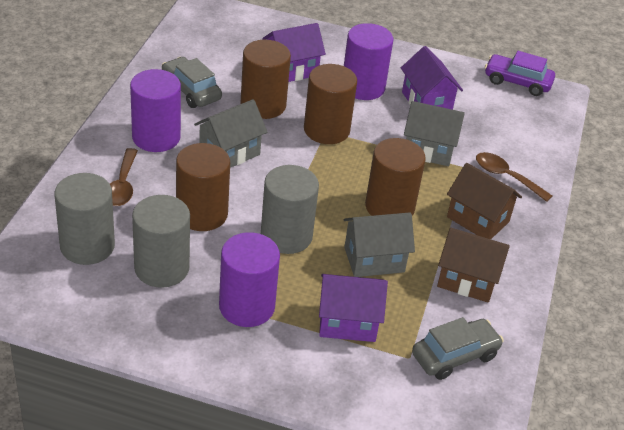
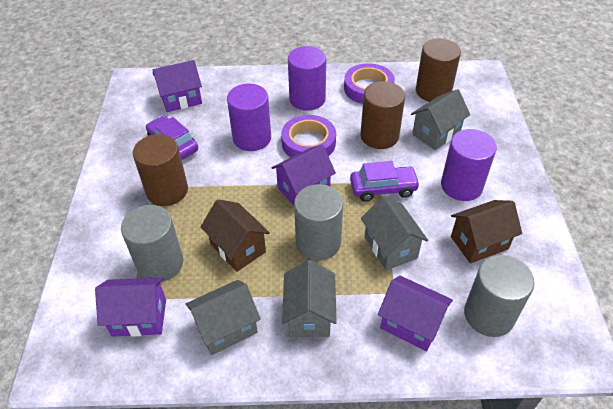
brown cylinder: 4 -> 3
brown spoon: 2 -> 0
grey car: 2 -> 0
grey house: 3 -> 4
purple car: 1 -> 2
purple house: 3 -> 4
purple tape: 0 -> 2

